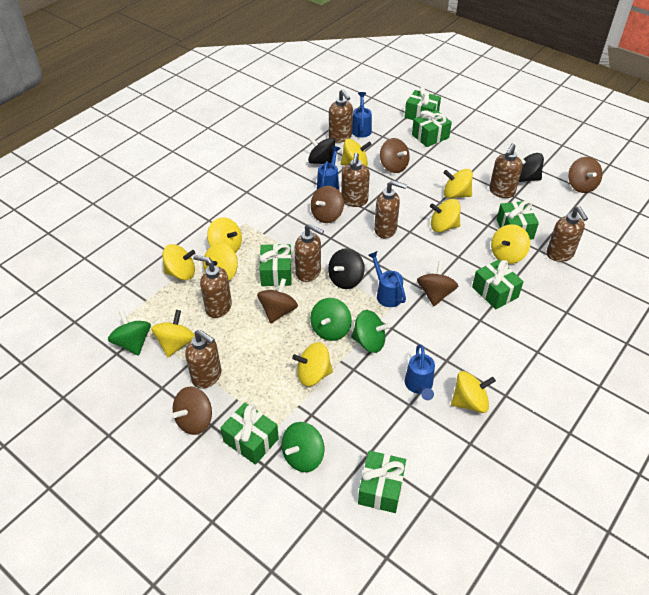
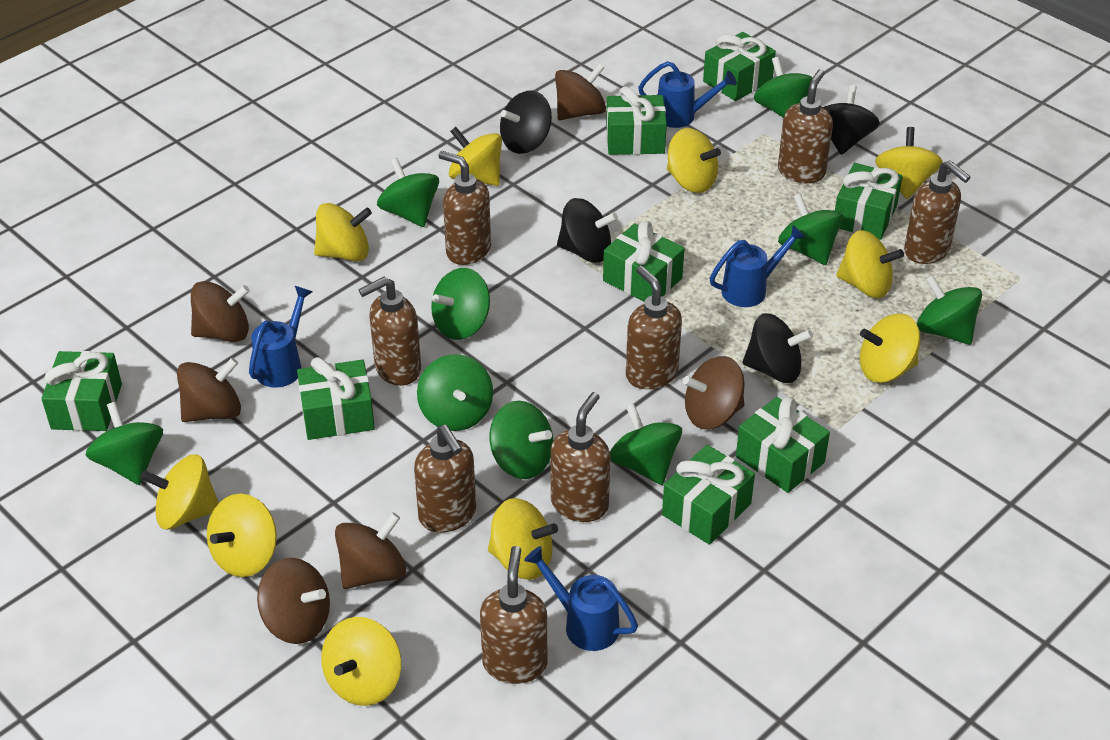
black spinning top: 3 -> 4
green gift: 7 -> 8
green spinning top: 4 -> 9

